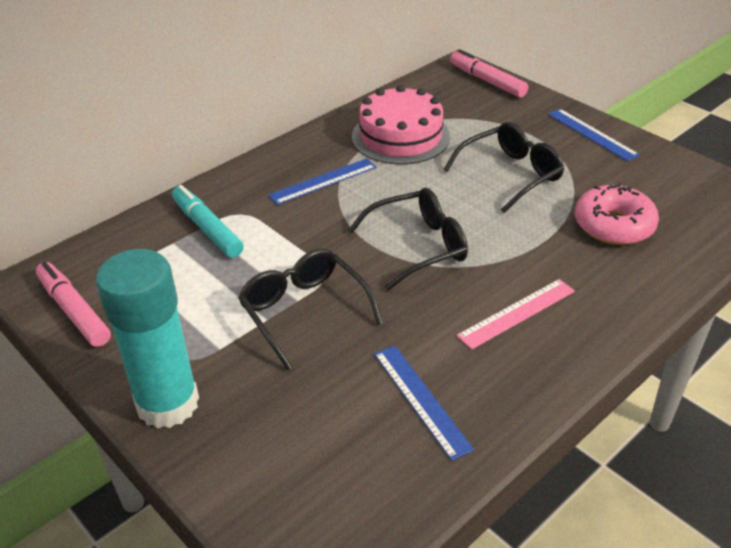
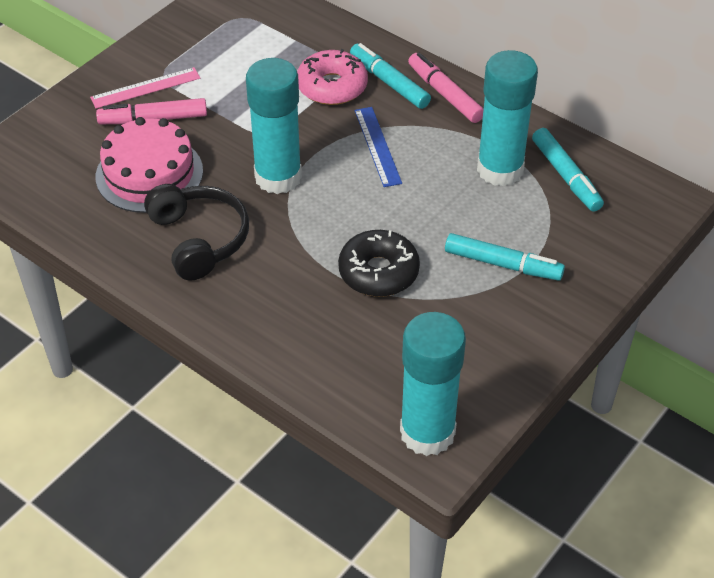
black donut: 0 -> 1
black glasses: 3 -> 0
black headphones: 0 -> 1
blue ruler: 3 -> 1
turquoise glue stick: 1 -> 3
turquoise marker: 1 -> 3

